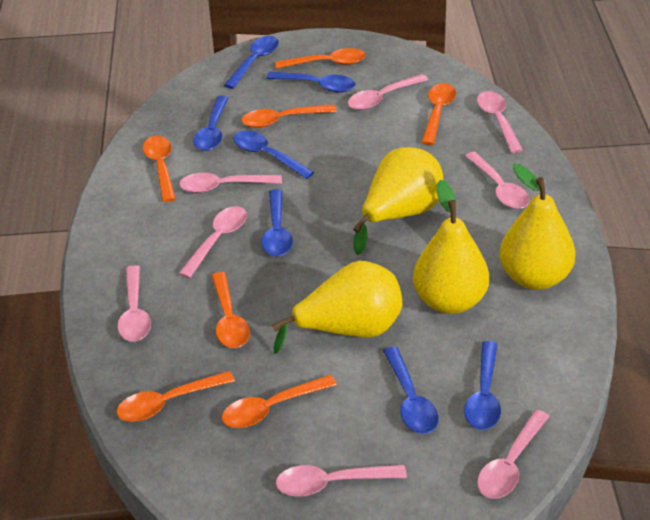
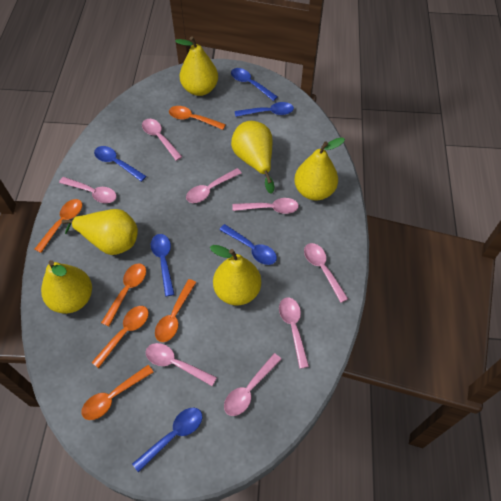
blue spoon: 7 -> 6
orange spoon: 7 -> 6
yellow pear: 4 -> 6

